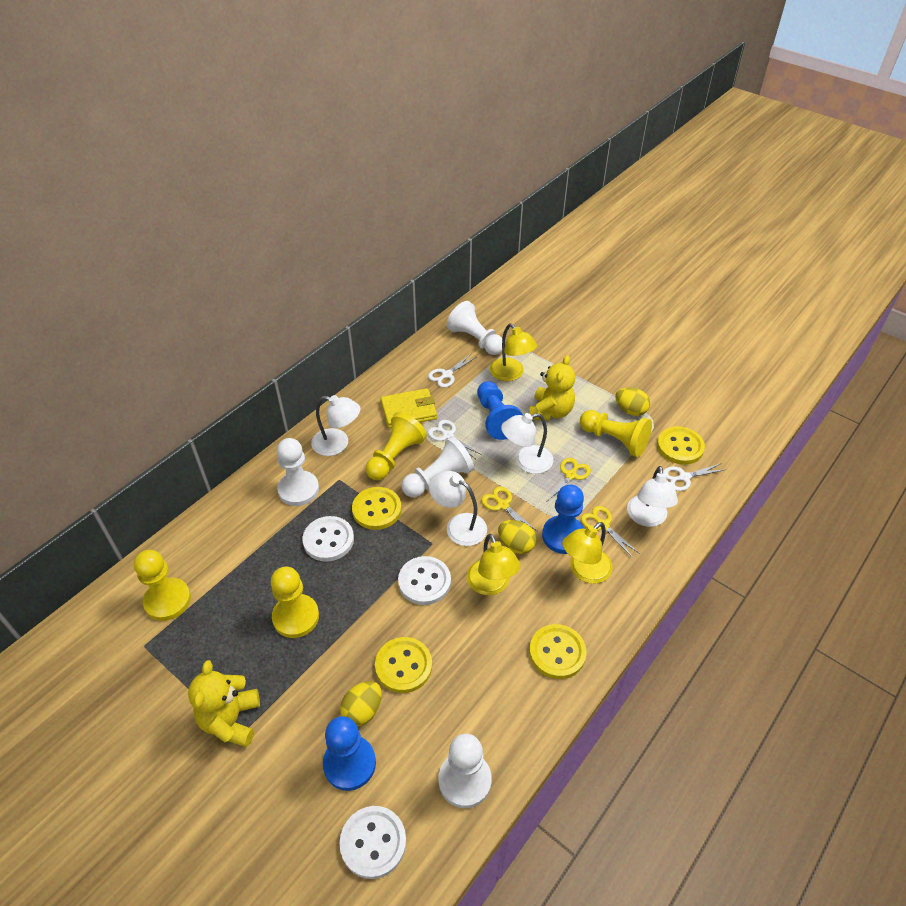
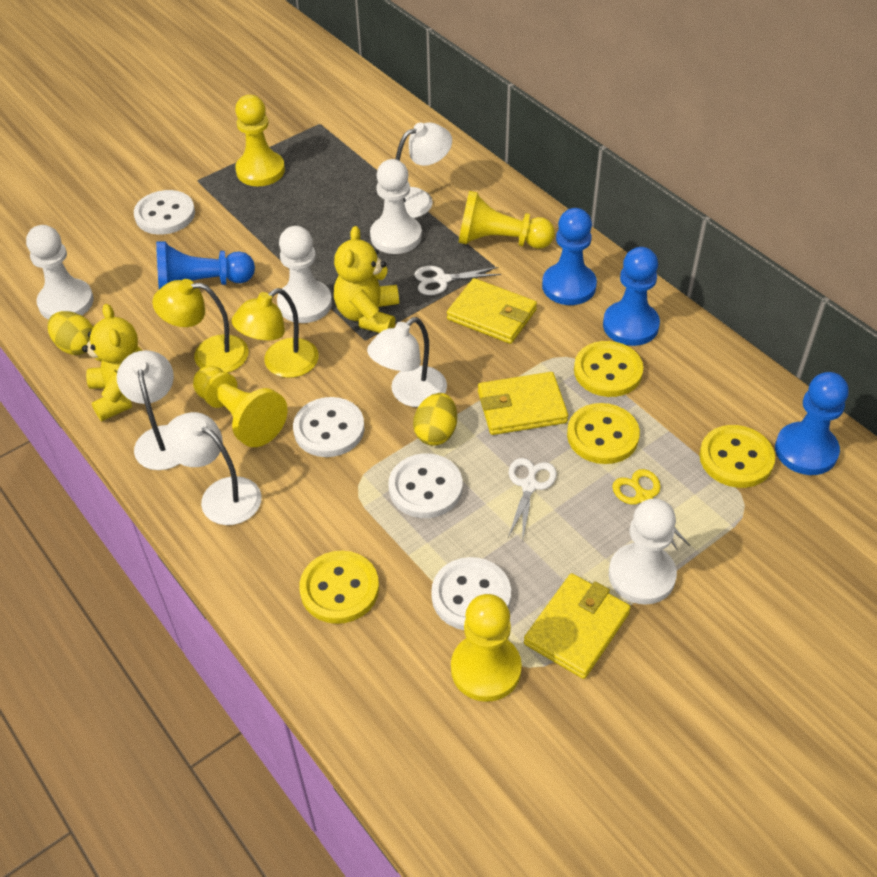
blue pawn: 3 -> 4
white button: 3 -> 4
white scissors: 3 -> 2
yellow egg: 3 -> 2
yellow lamp: 3 -> 2
yellow scissors: 3 -> 1
yellow wallet: 1 -> 3

